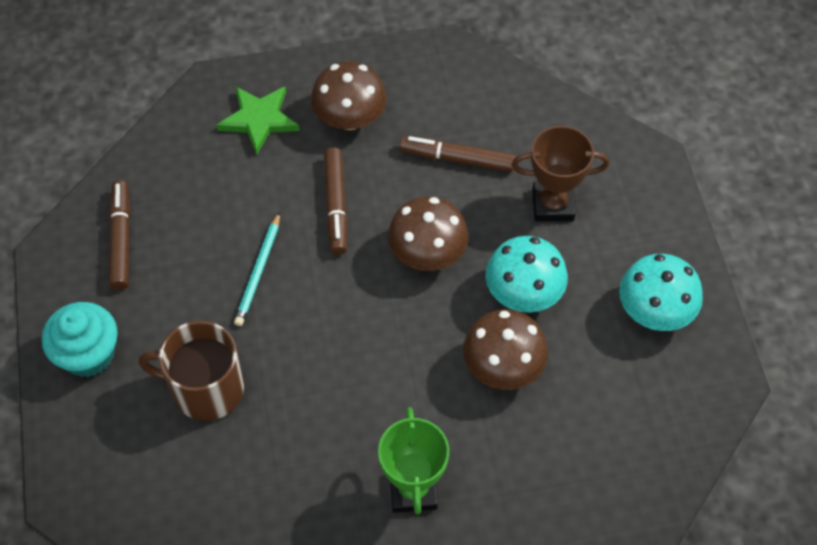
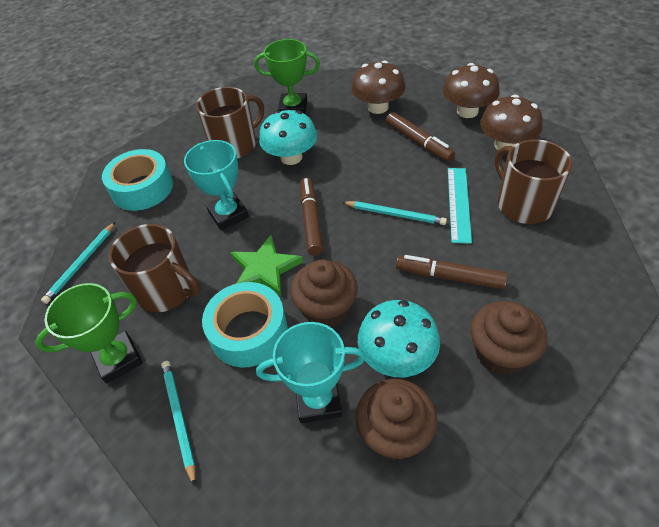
brown cupcake: 0 -> 3
brown mug: 1 -> 3
brown trophy: 1 -> 0
green trophy: 1 -> 2
turquoise cupcake: 1 -> 0
turquoise pencil: 1 -> 3
turquoise ruler: 0 -> 1
turquoise tape: 0 -> 2
turquoise trophy: 0 -> 2

